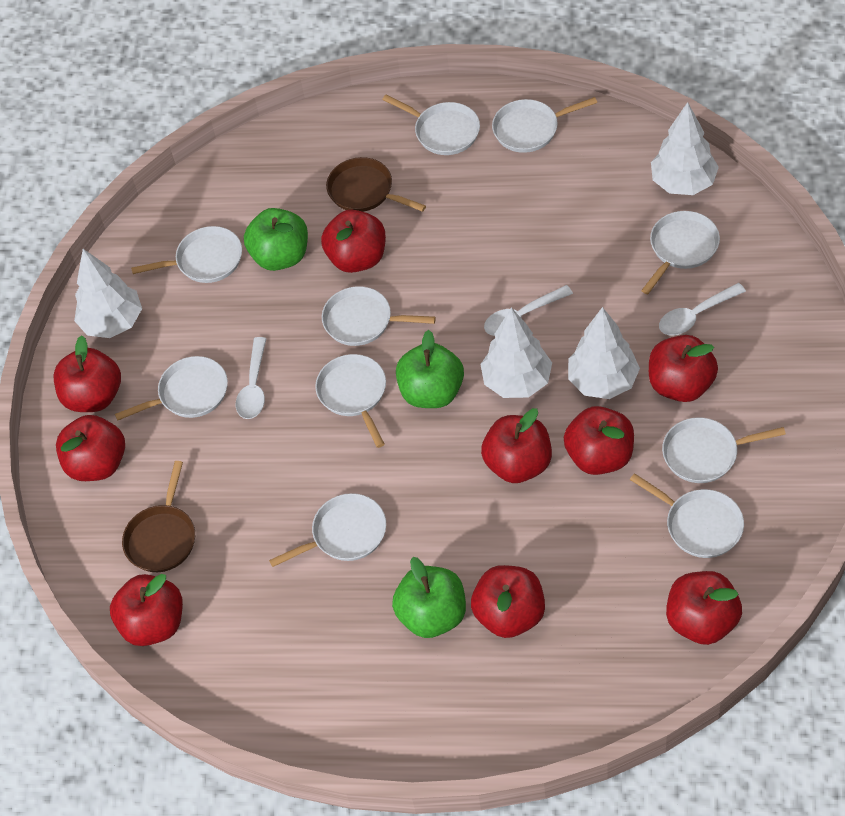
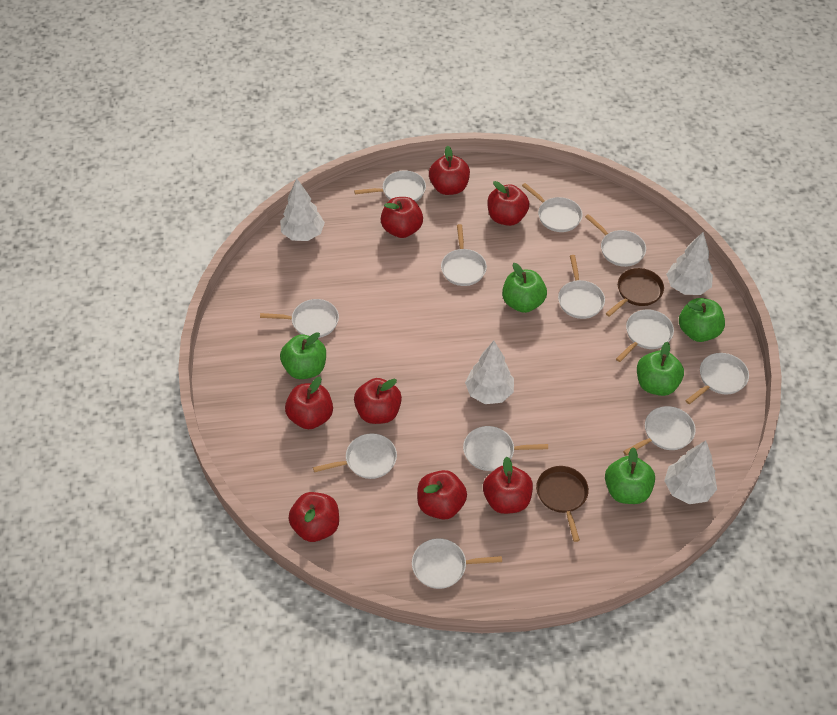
green apple: 3 -> 5
red apple: 9 -> 8
white pan: 10 -> 12
white spoon: 3 -> 0

